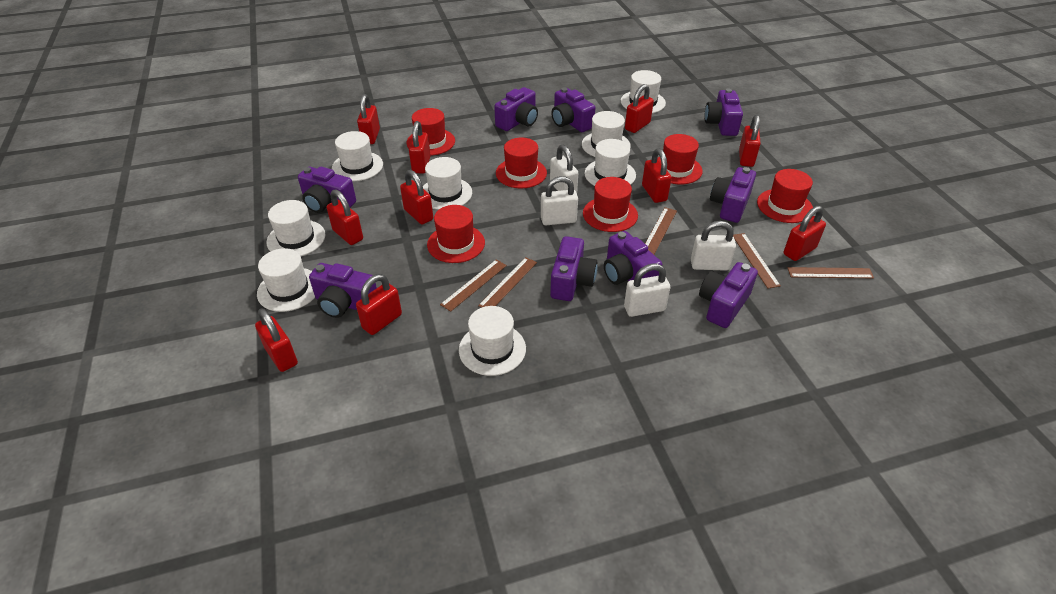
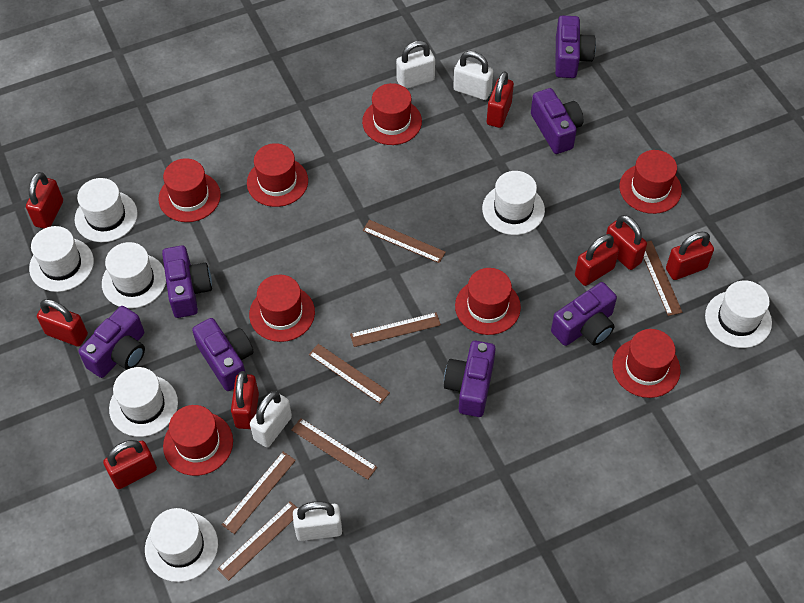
brown ruler: 5 -> 7
purple camera: 9 -> 7
red hat: 6 -> 8
red padlock: 10 -> 8
white hat: 8 -> 7

